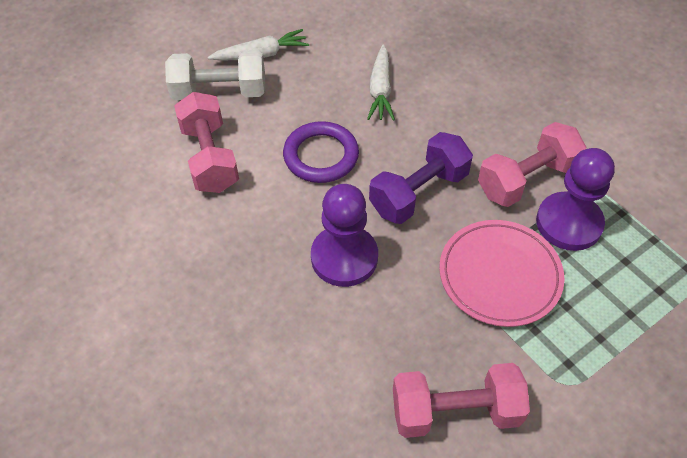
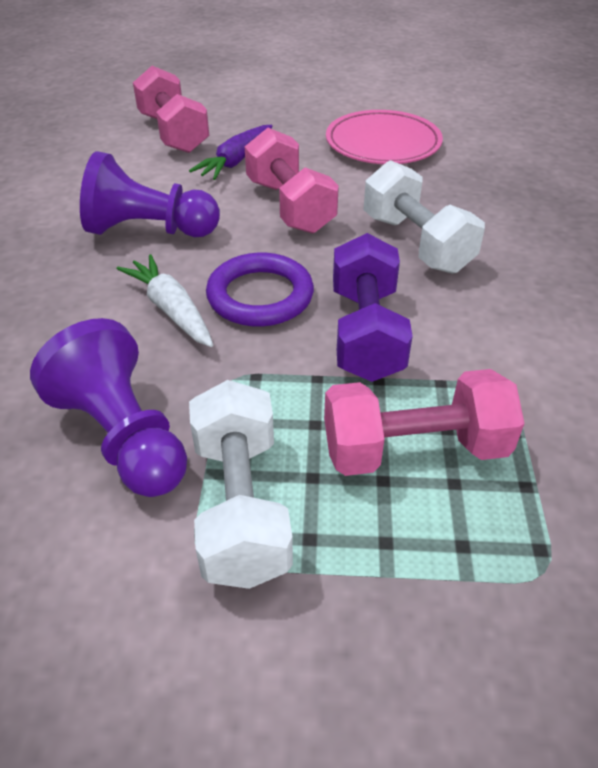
purple carrot: 0 -> 1
white carrot: 2 -> 1
white dumbbell: 1 -> 2

